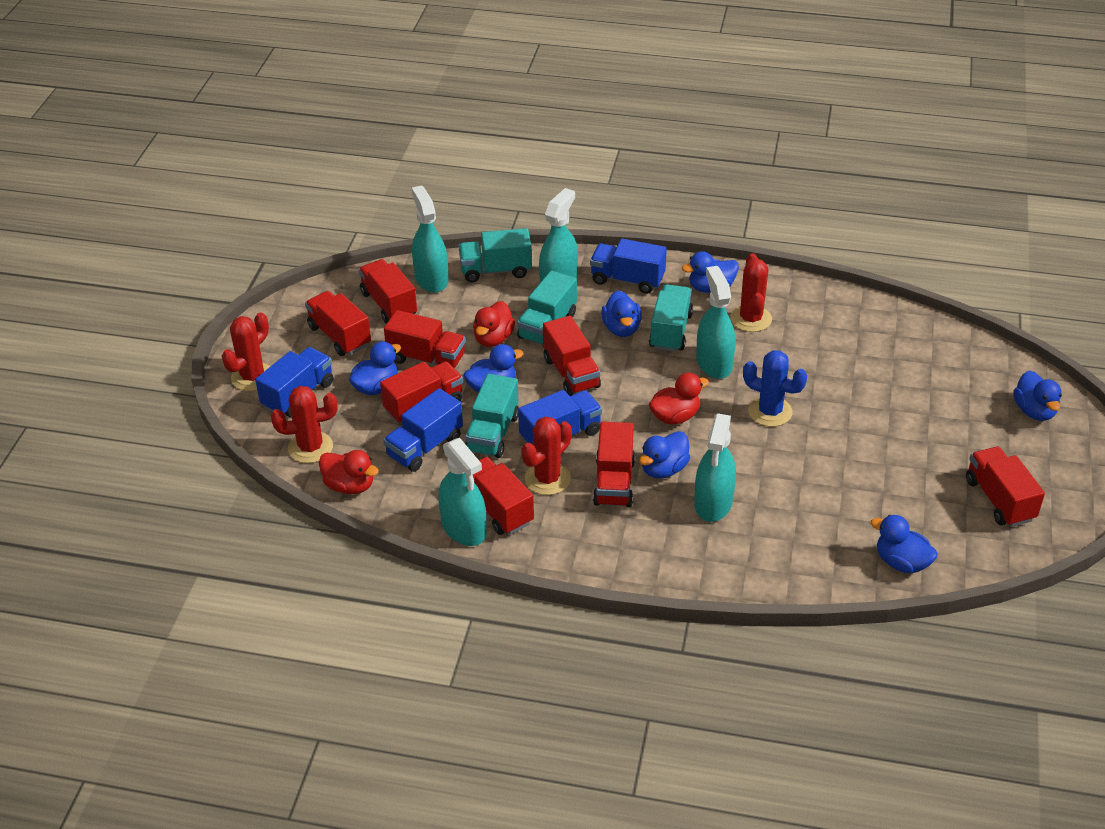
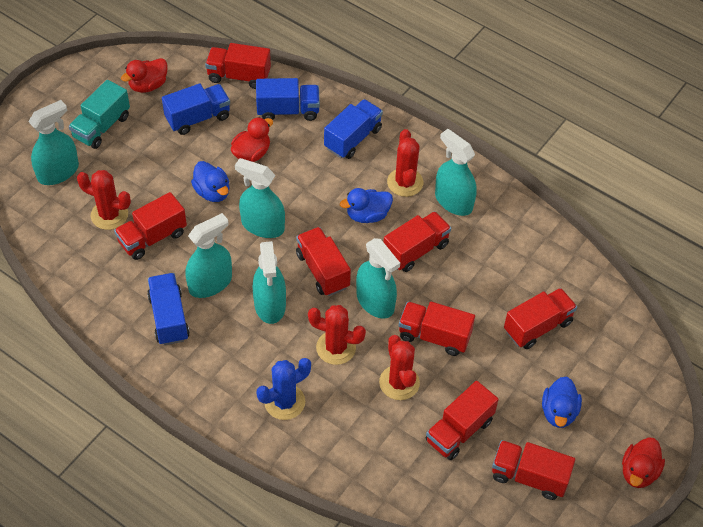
blue duck: 7 -> 3
turquoise spray bottle: 5 -> 6
turquoise truck: 4 -> 1

